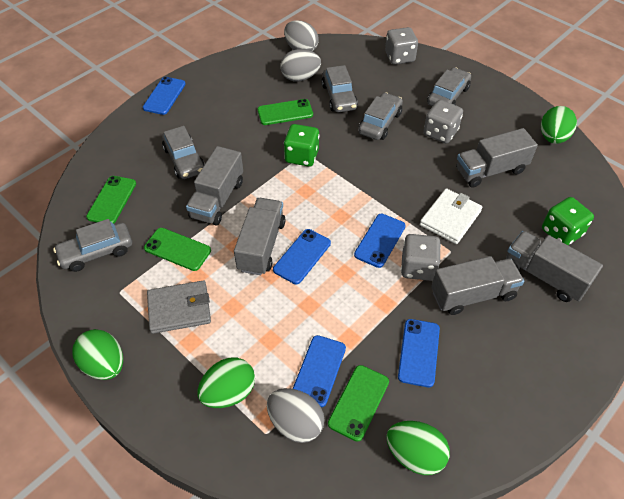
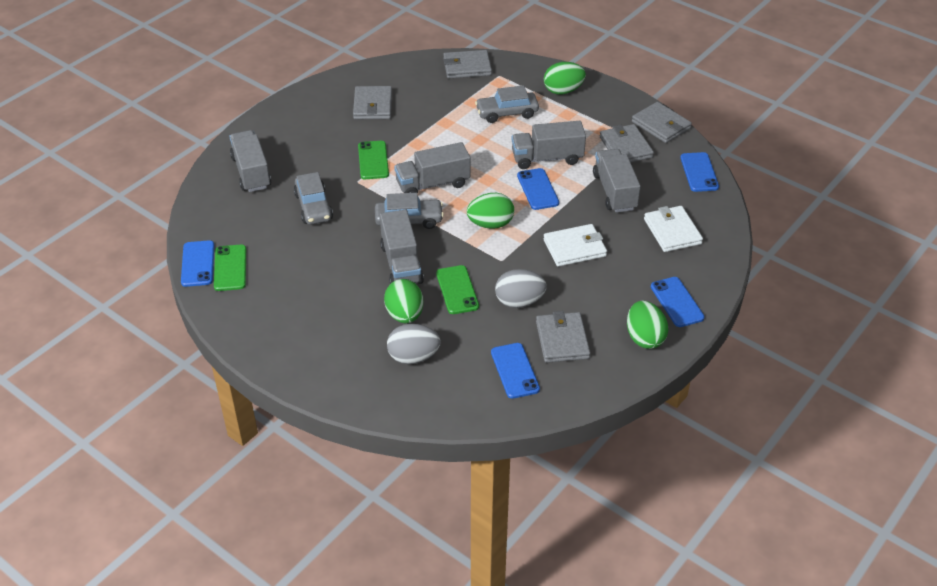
green dice: 2 -> 0
green phone: 4 -> 3
grey car: 5 -> 3
grey dice: 3 -> 0
grey egg: 3 -> 2
grey wallet: 1 -> 5
white wallet: 1 -> 2

